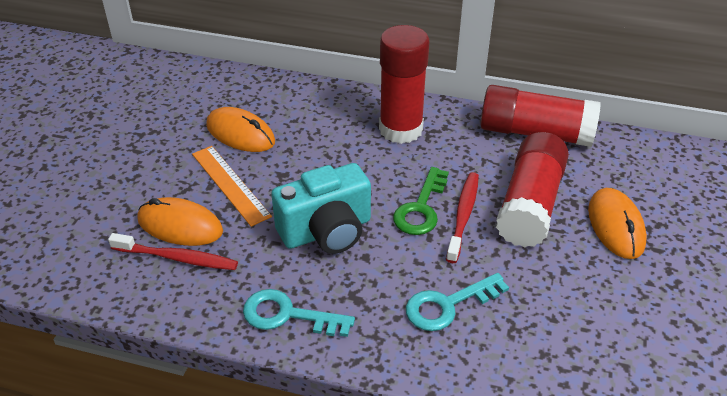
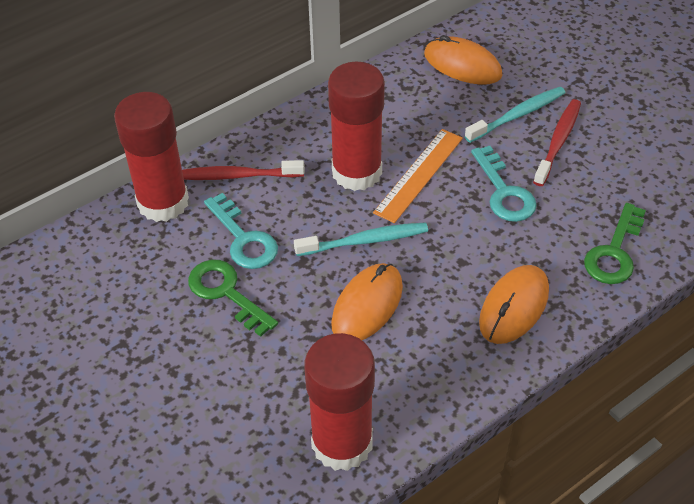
green key: 1 -> 2
turquoise camera: 1 -> 0
turquoise toothbrush: 0 -> 2

